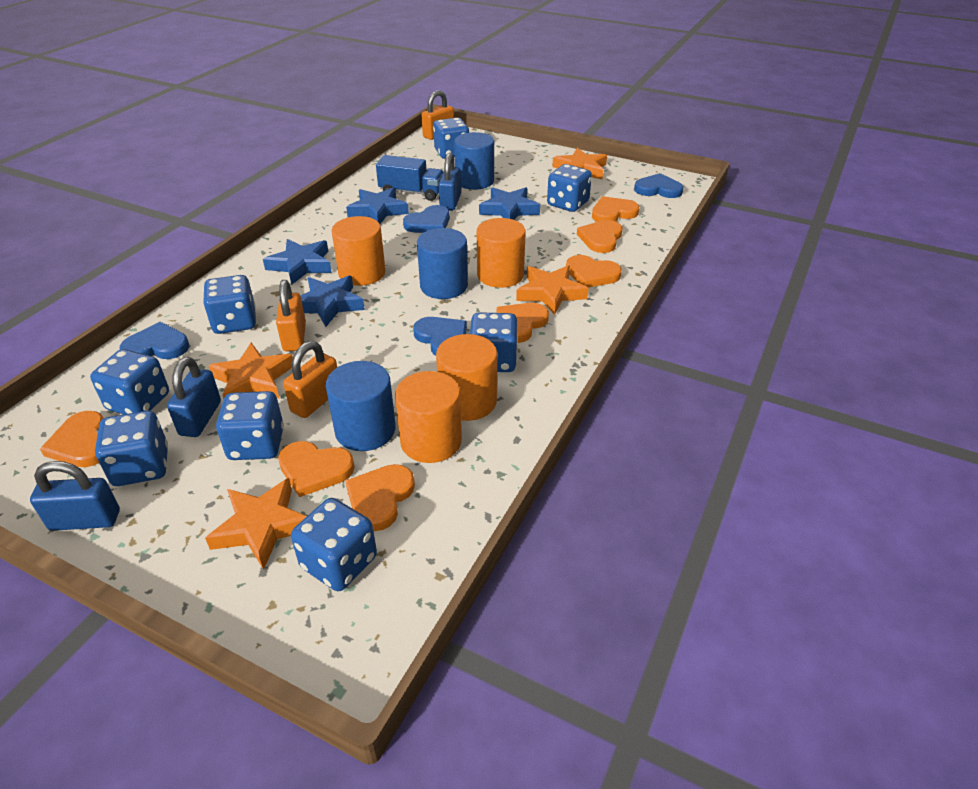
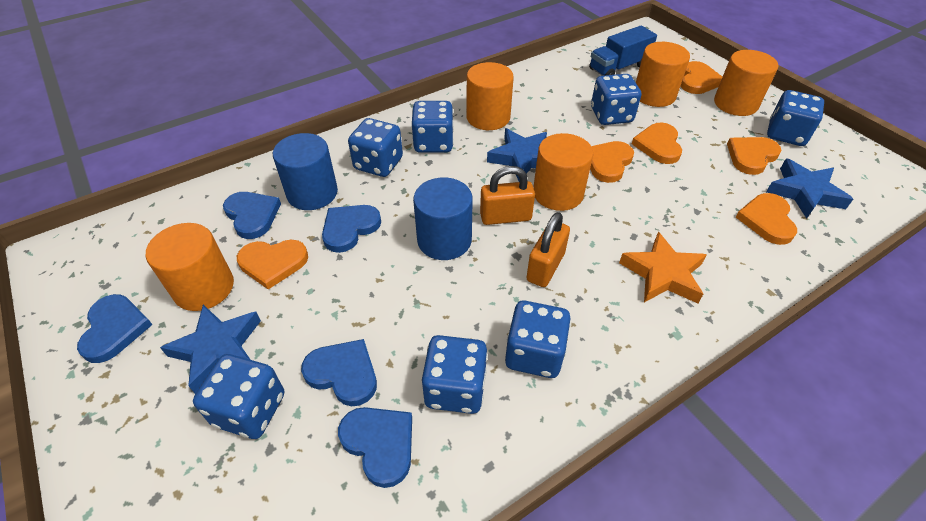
blue cylinder: 3 -> 2
blue dice: 8 -> 7
blue heart: 4 -> 5
blue padlock: 3 -> 0
blue star: 4 -> 3
orange cylinder: 4 -> 5
orange heart: 7 -> 6
orange padlock: 3 -> 2
orange star: 4 -> 1

